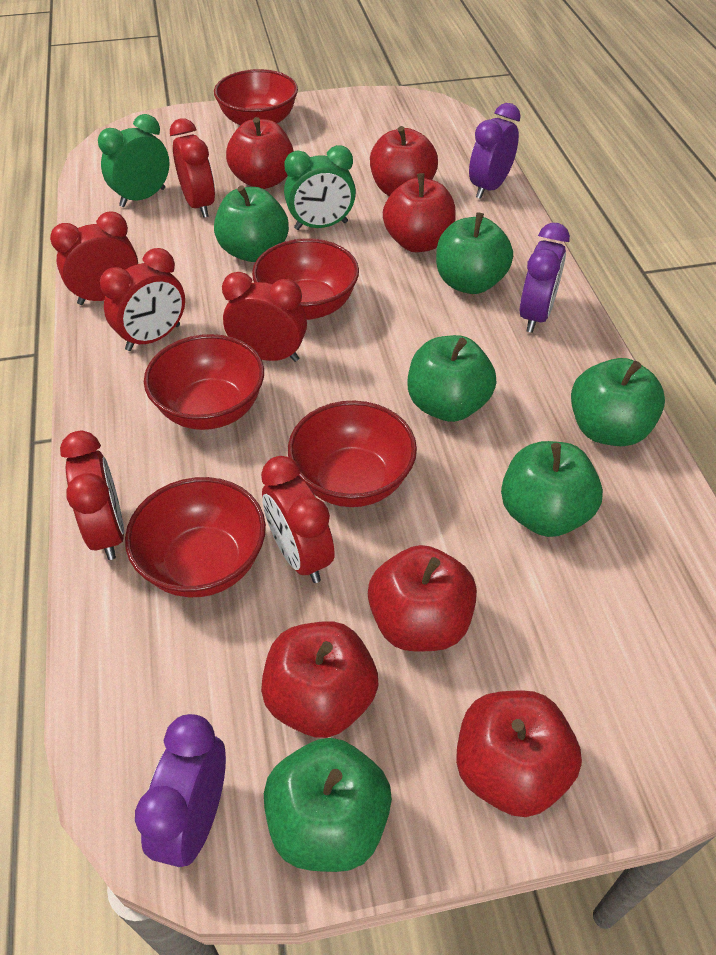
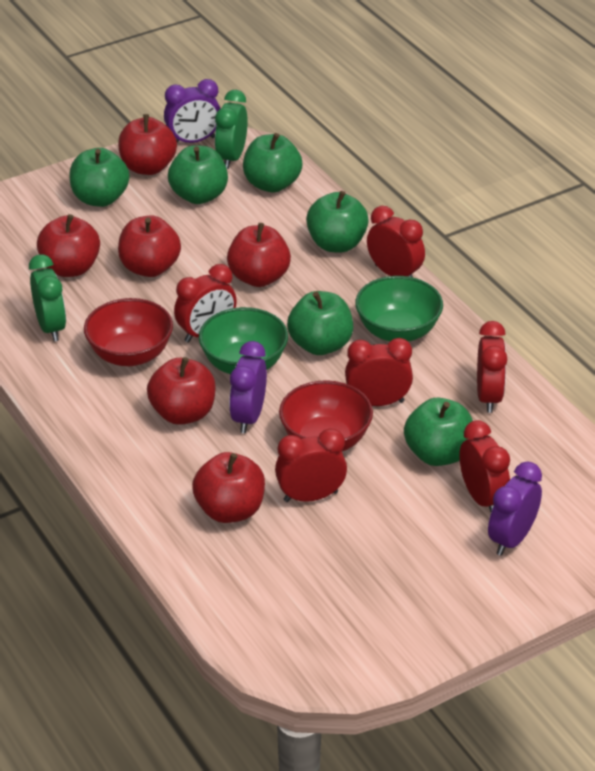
green bowl: 0 -> 2
red bowl: 5 -> 2

